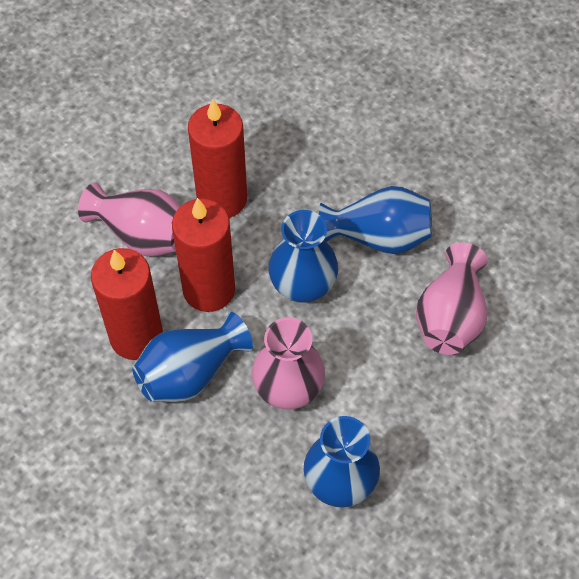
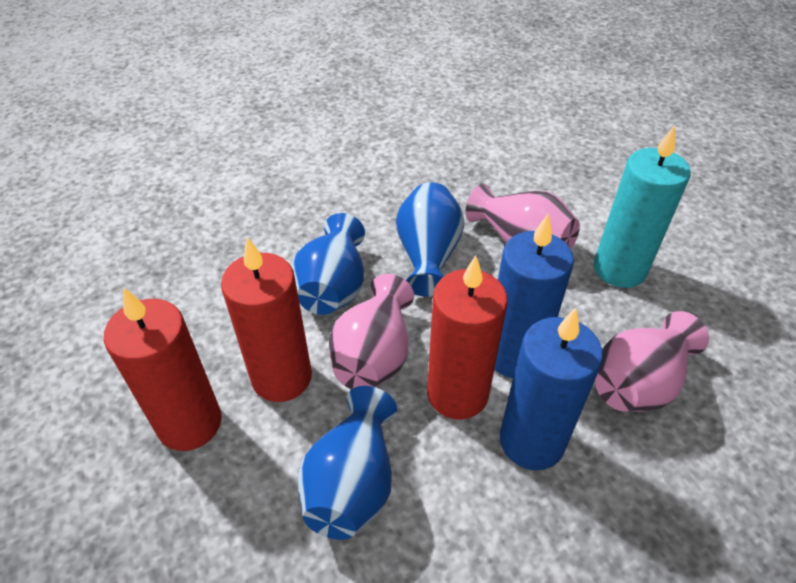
blue candle: 0 -> 2
blue vase: 4 -> 3
turquoise candle: 0 -> 1

